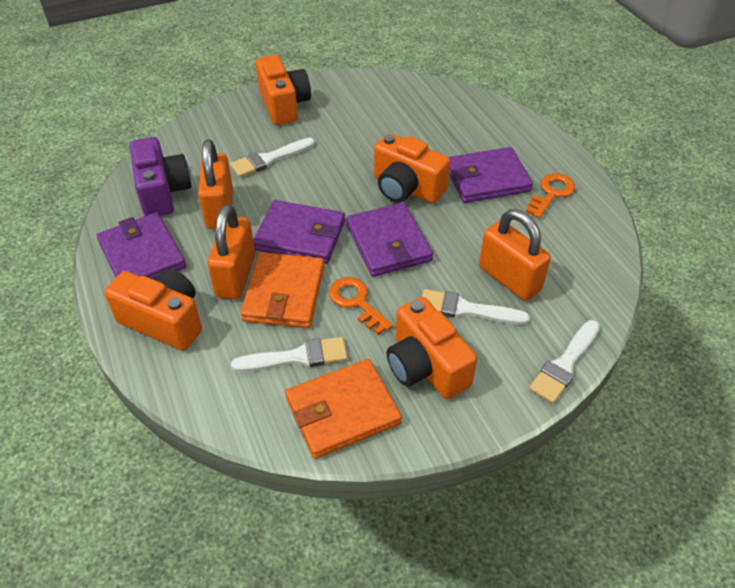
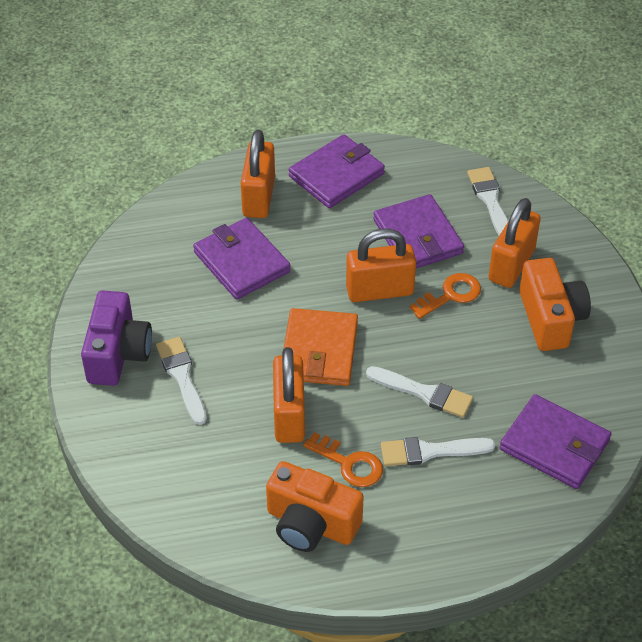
orange camera: 4 -> 2
orange padlock: 3 -> 4
orange wallet: 2 -> 1

